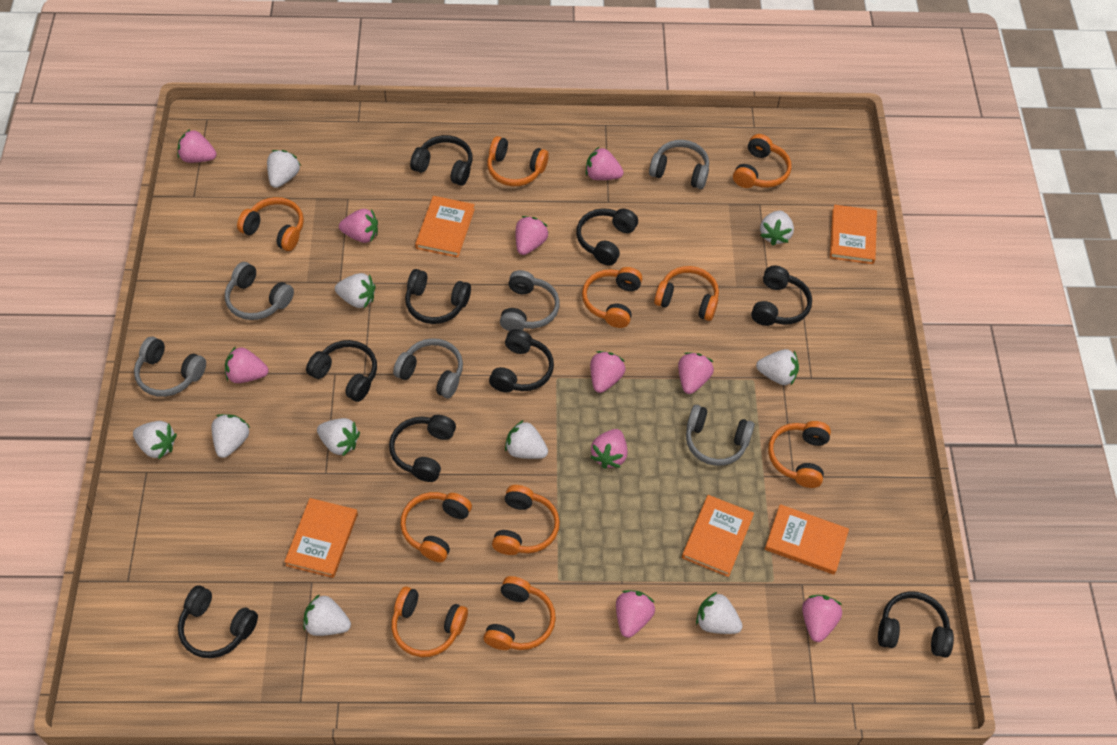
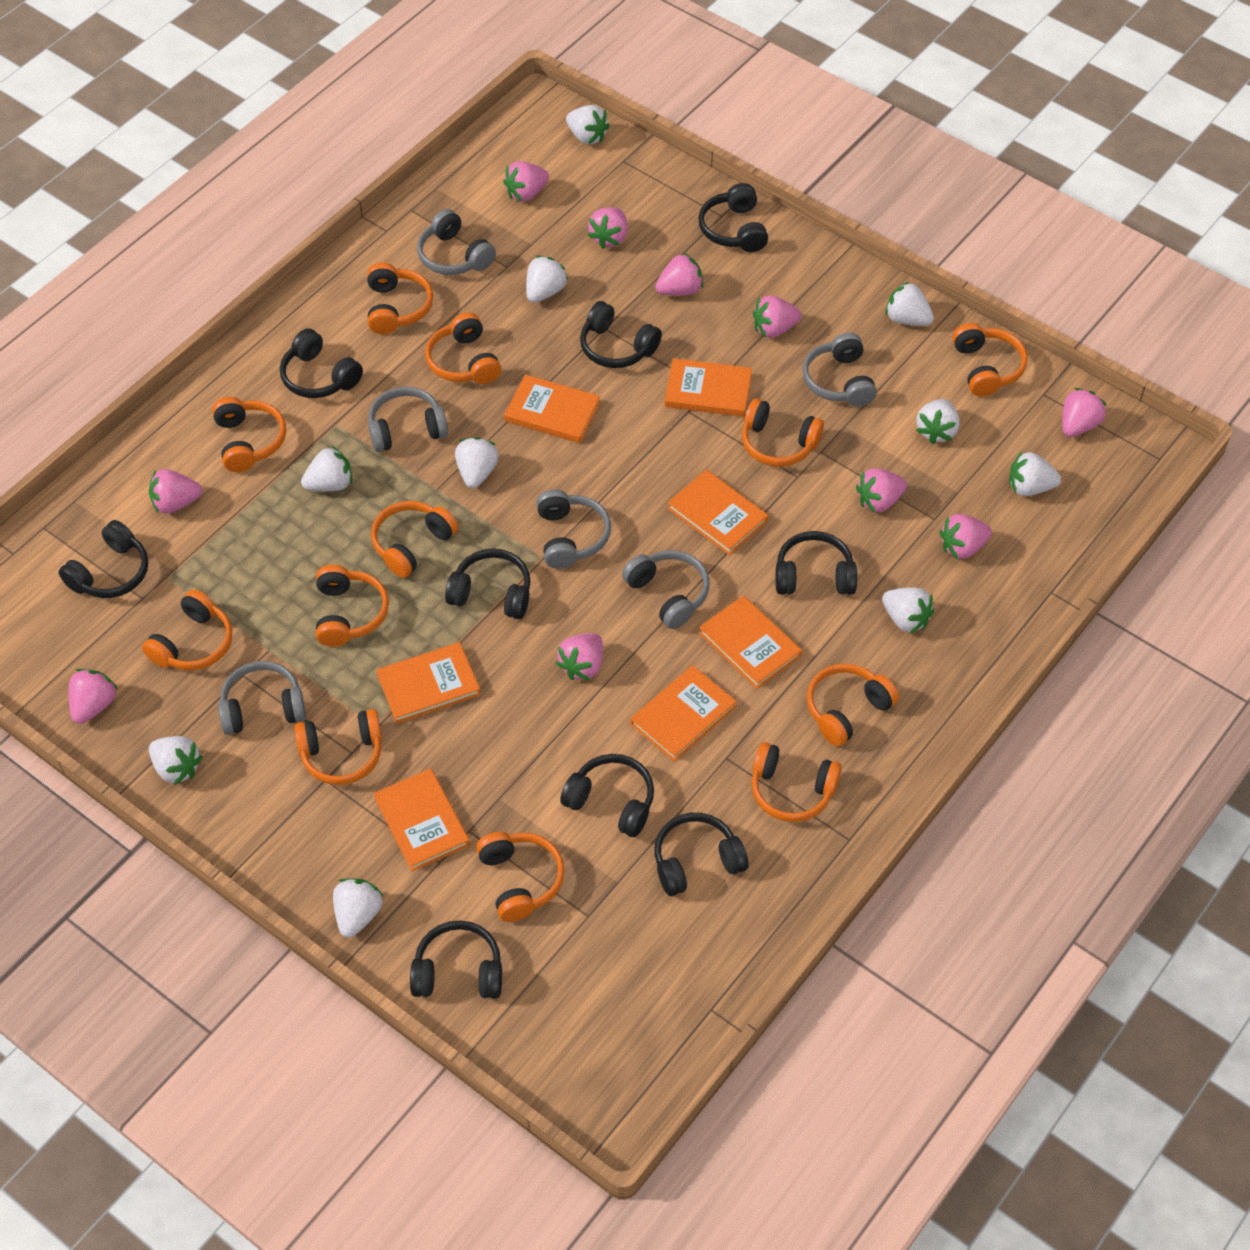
orange book: 5 -> 7
orange headphones: 10 -> 12

